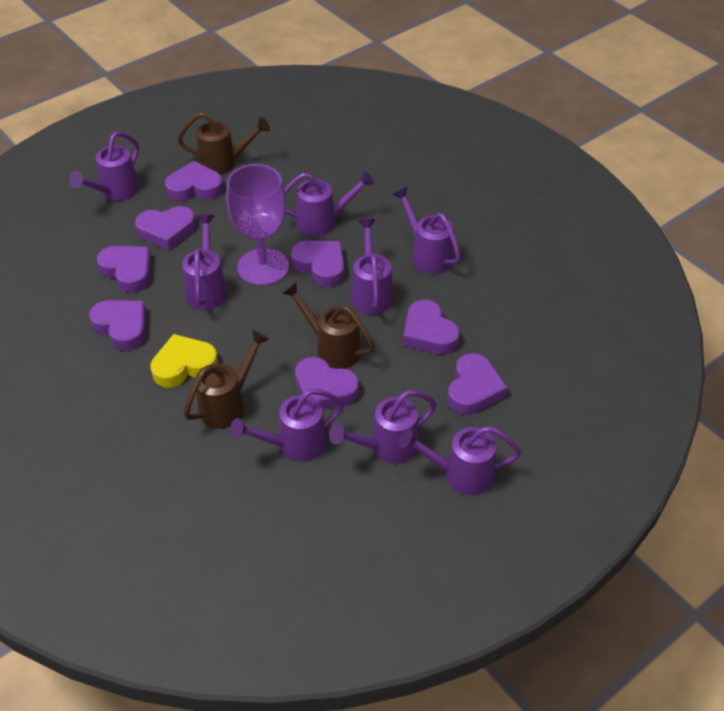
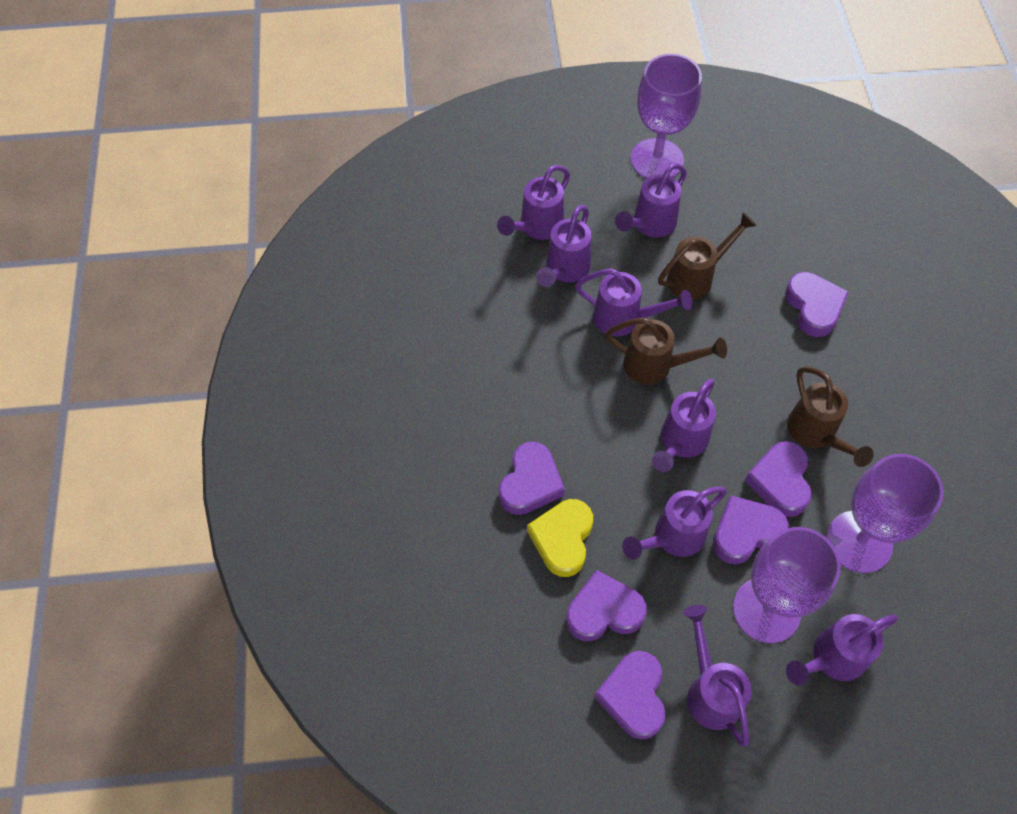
purple goblet: 1 -> 3
purple heart: 8 -> 6

